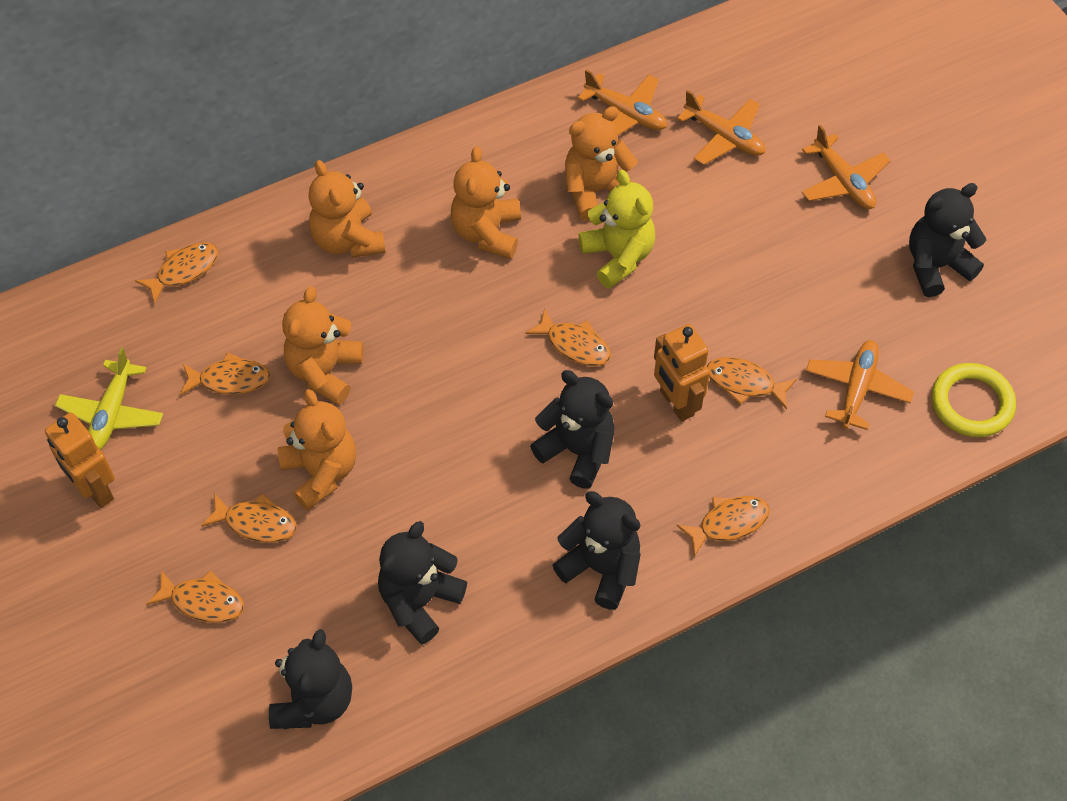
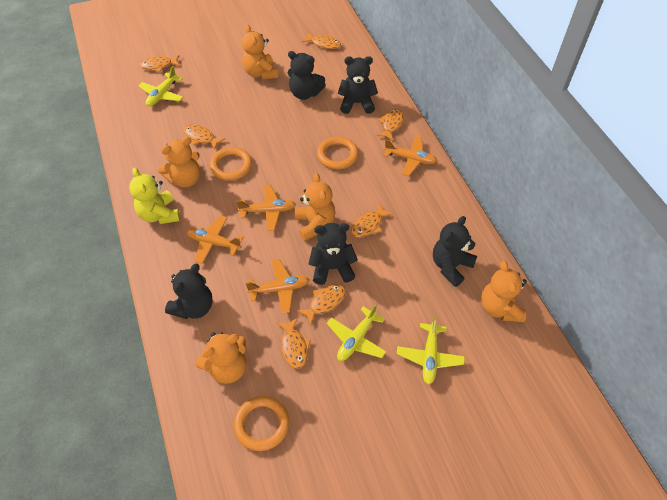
orange ring: 0 -> 3
orange robot: 2 -> 0
yellow plane: 1 -> 3
yellow ring: 1 -> 0

